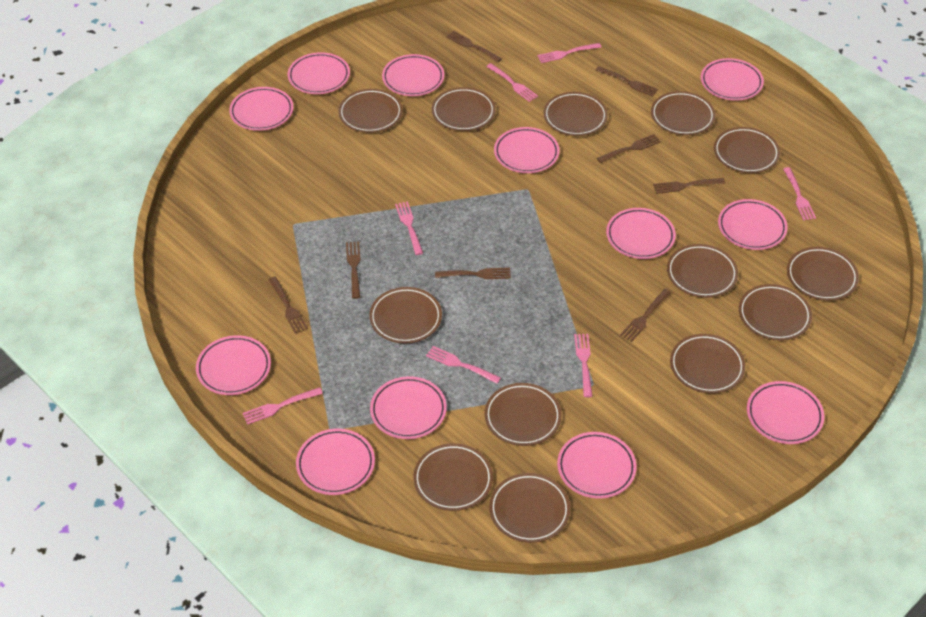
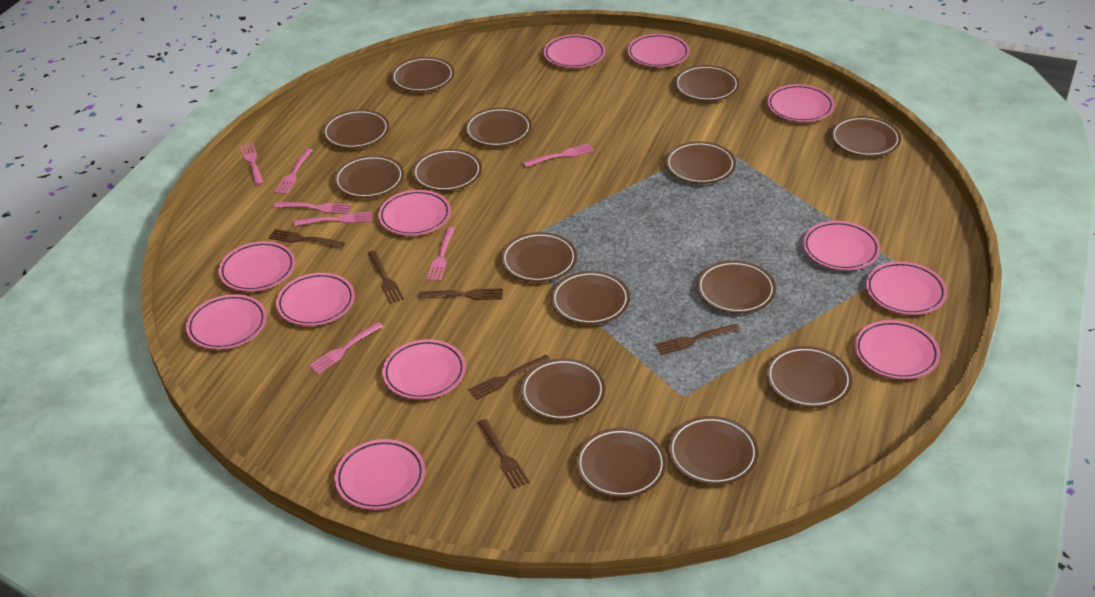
brown fork: 8 -> 6
brown plate: 13 -> 15

